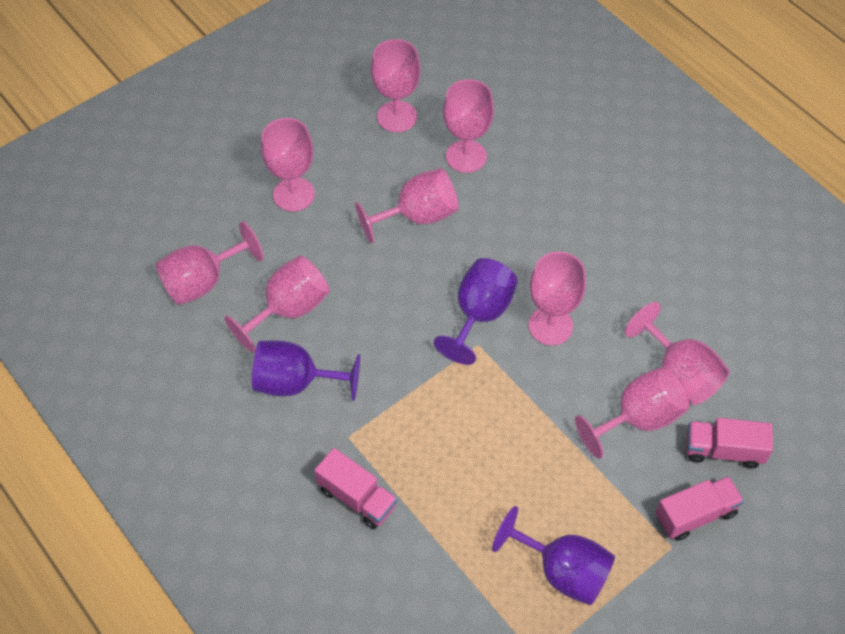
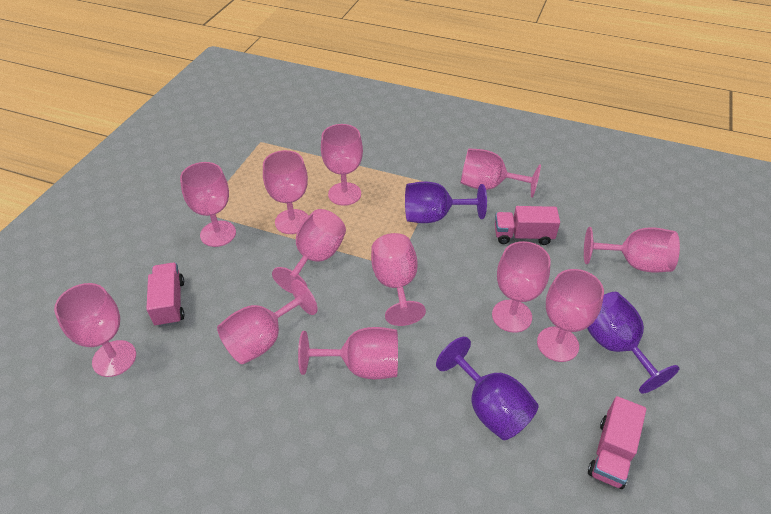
pink goblet: 9 -> 12

